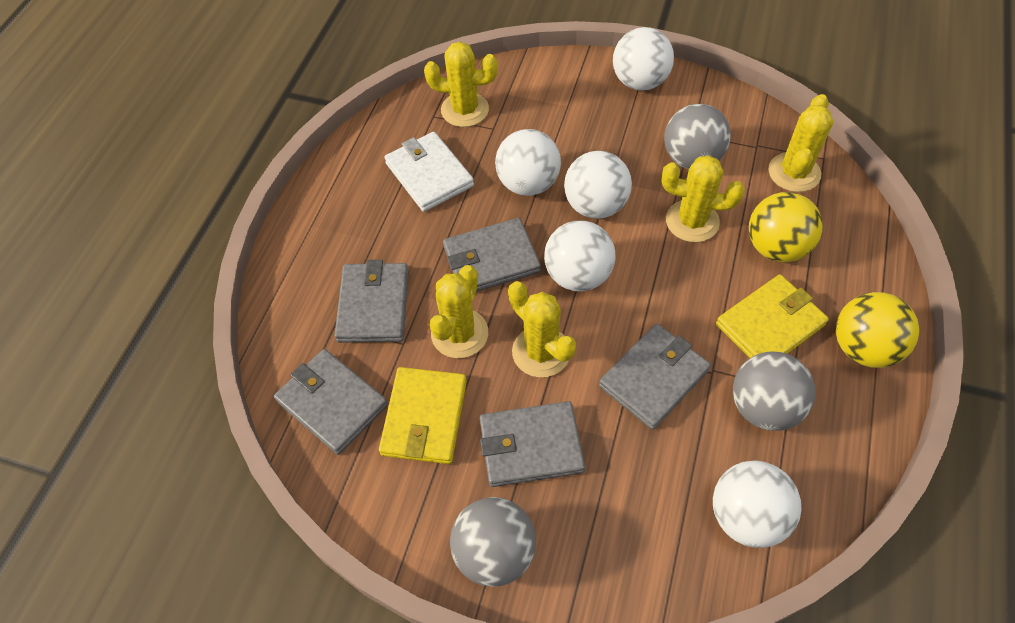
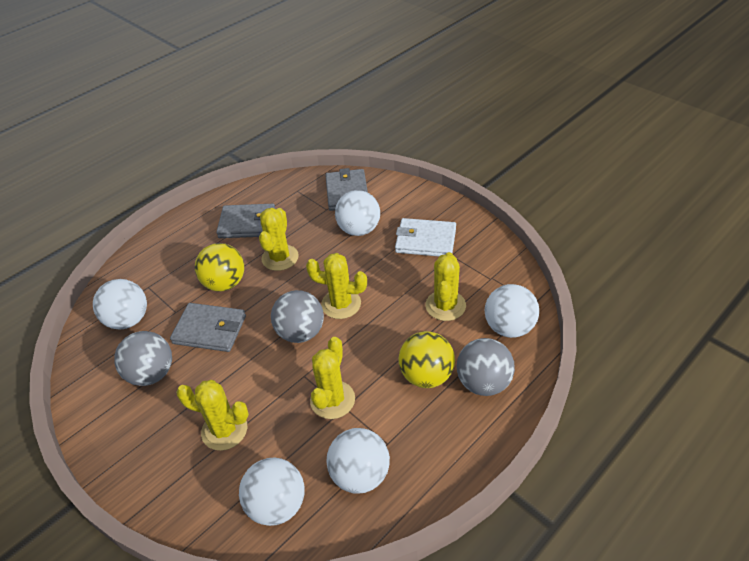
grey wallet: 5 -> 3
yellow wallet: 2 -> 0

